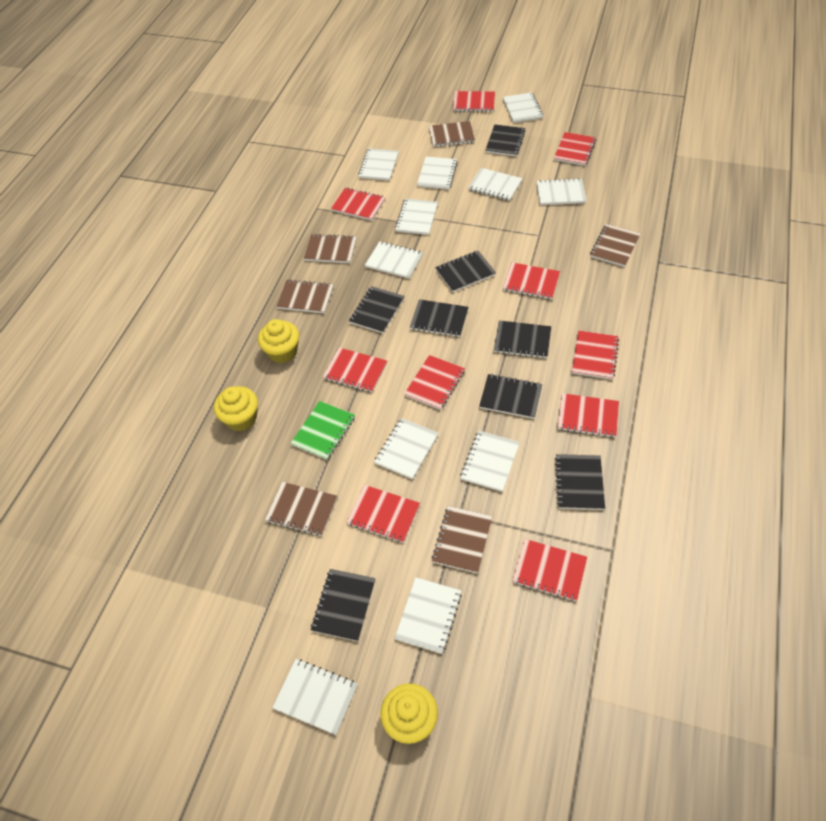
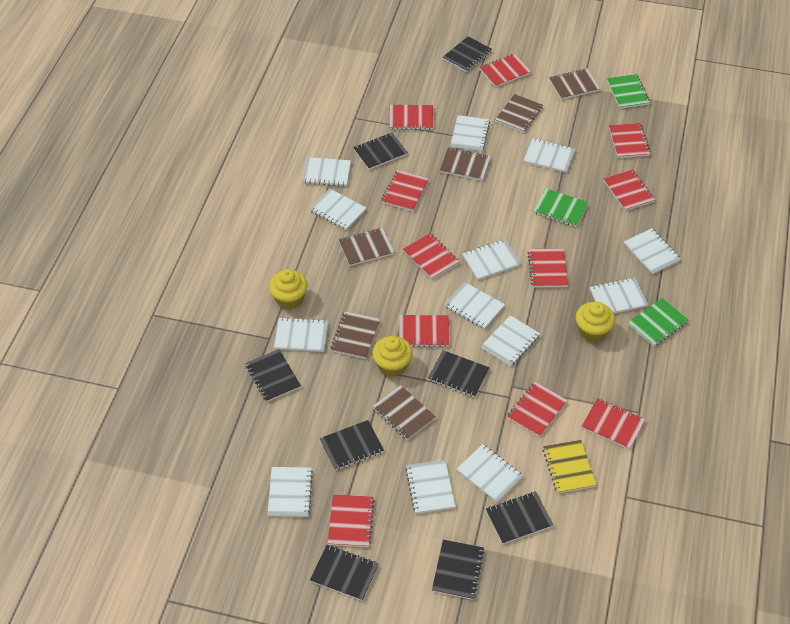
green notebook: 1 -> 3
red notebook: 10 -> 11
white notebook: 11 -> 13
yellow notebook: 0 -> 1

